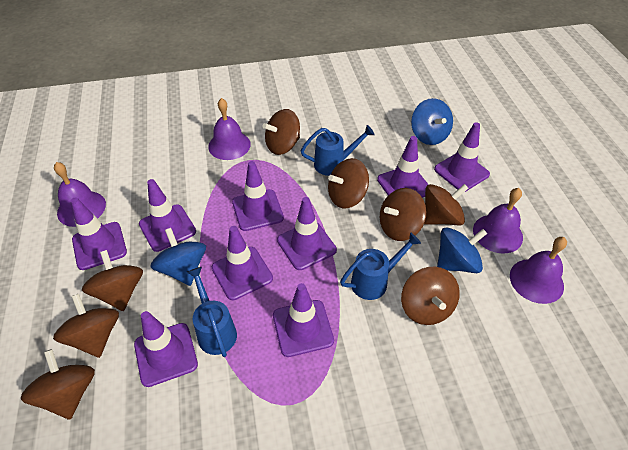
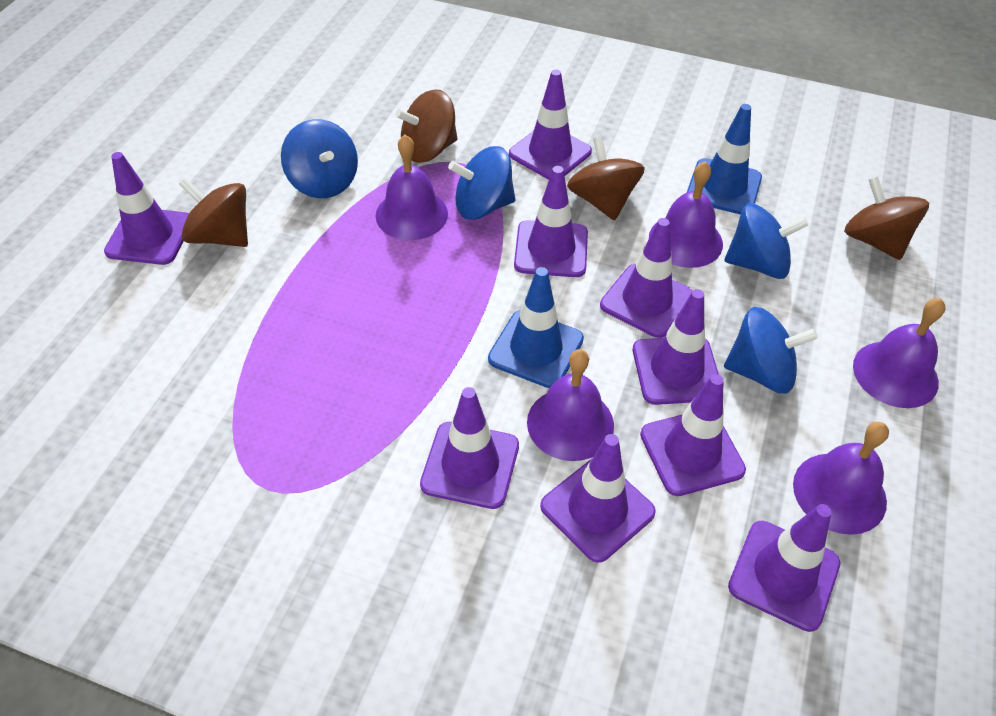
blue spinning top: 3 -> 4
blue traffic cone: 0 -> 2
blue watering can: 3 -> 0
brown spinning top: 8 -> 4
purple bell: 4 -> 5

